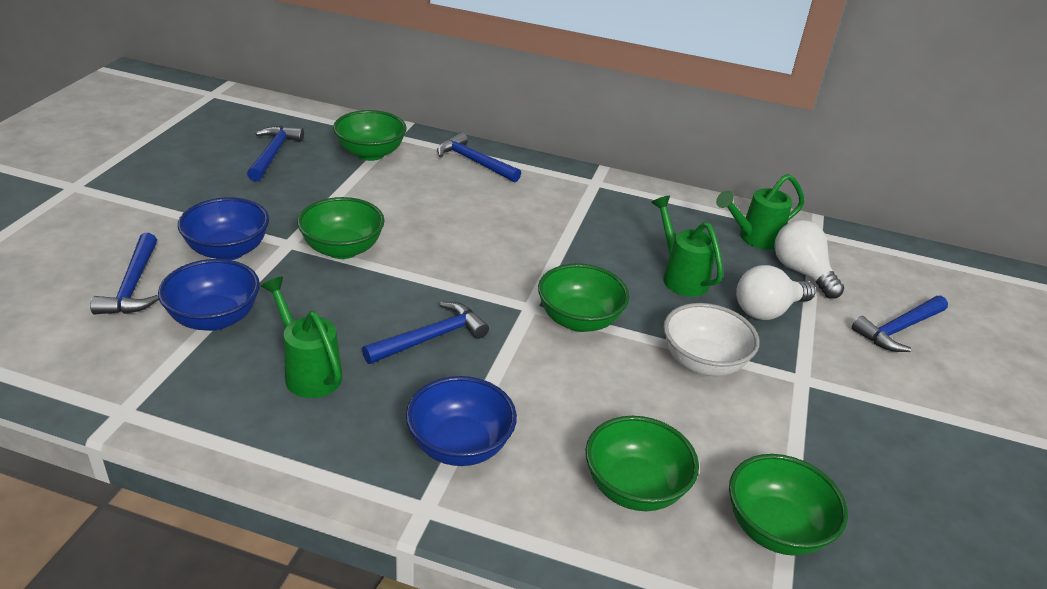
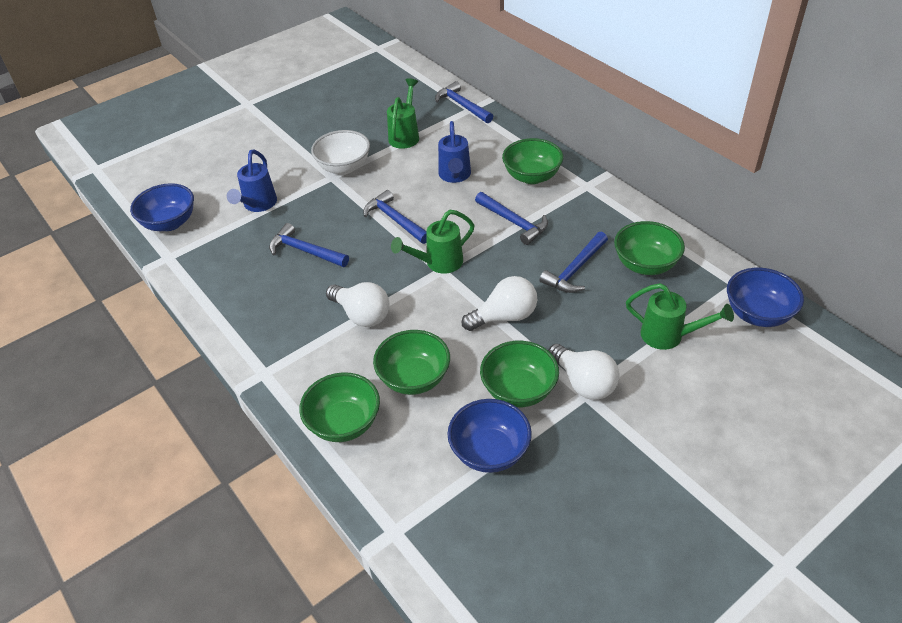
blue watering can: 0 -> 2
white light bulb: 2 -> 3

